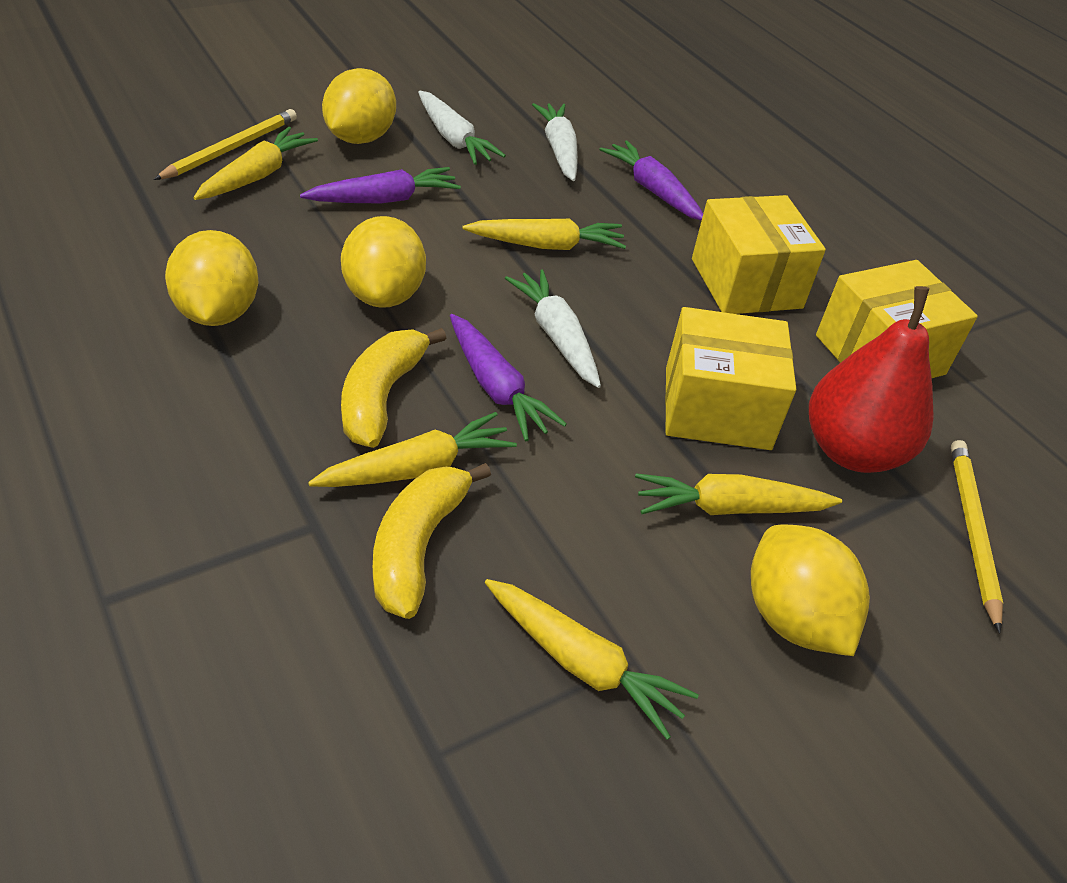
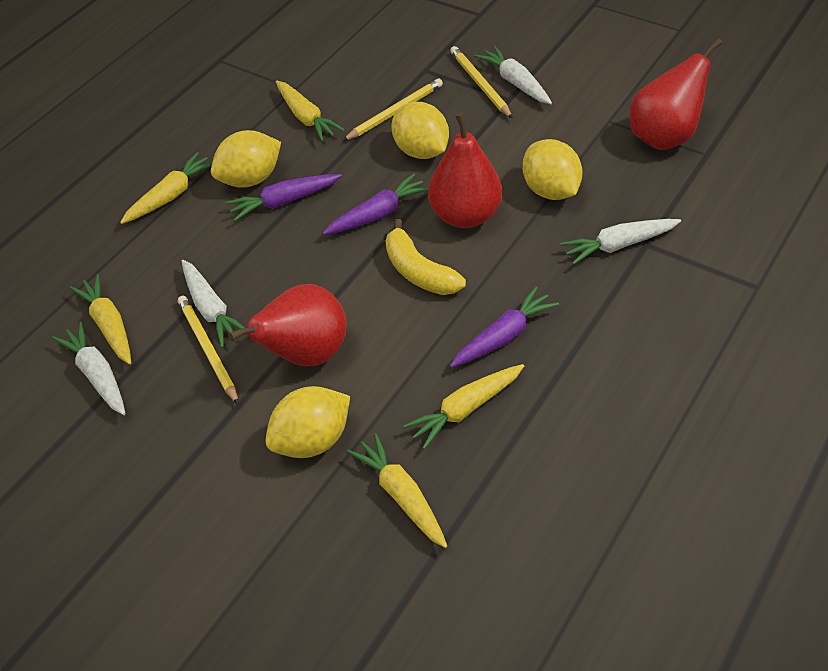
red pear: 1 -> 3
white carrot: 3 -> 4
yellow banana: 2 -> 1
yellow box: 3 -> 0
yellow pencil: 2 -> 3

